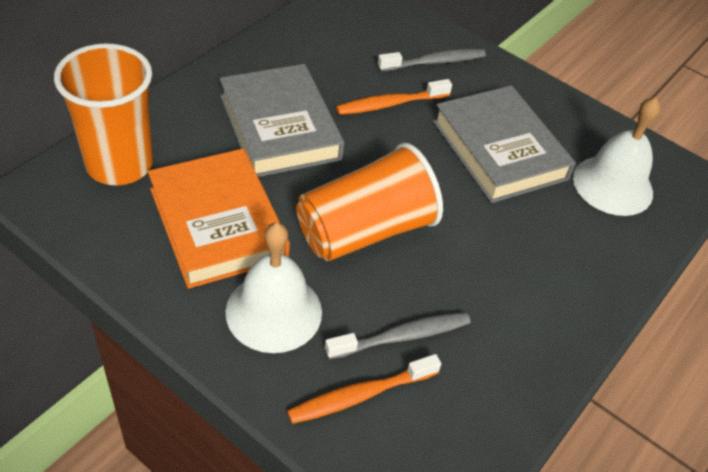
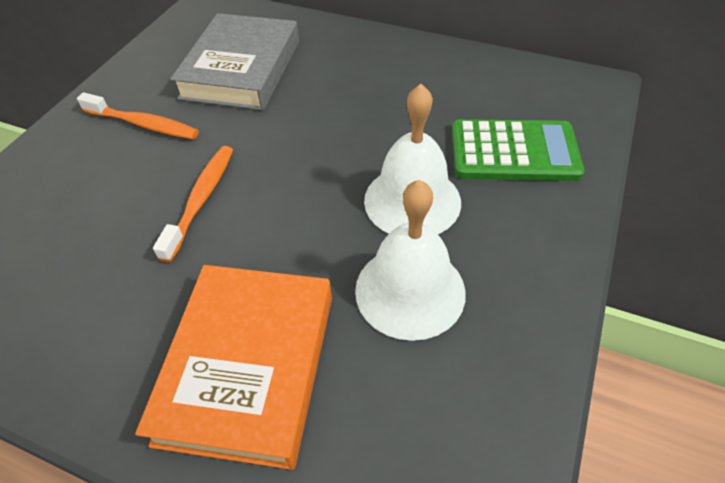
green calculator: 0 -> 1
grey book: 2 -> 1
grey toothbrush: 2 -> 0
orange cup: 2 -> 0

